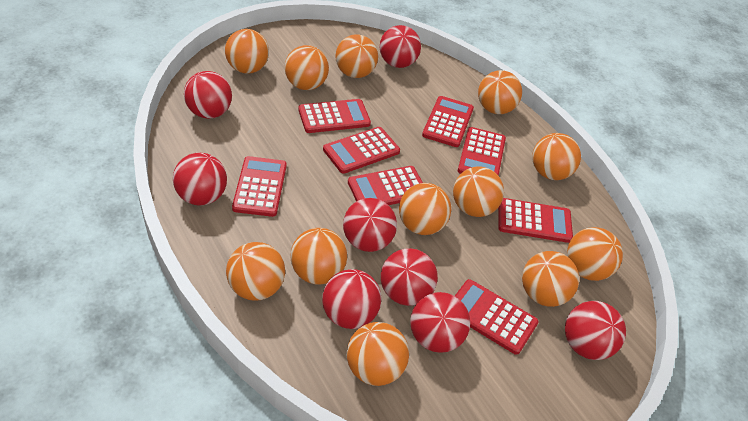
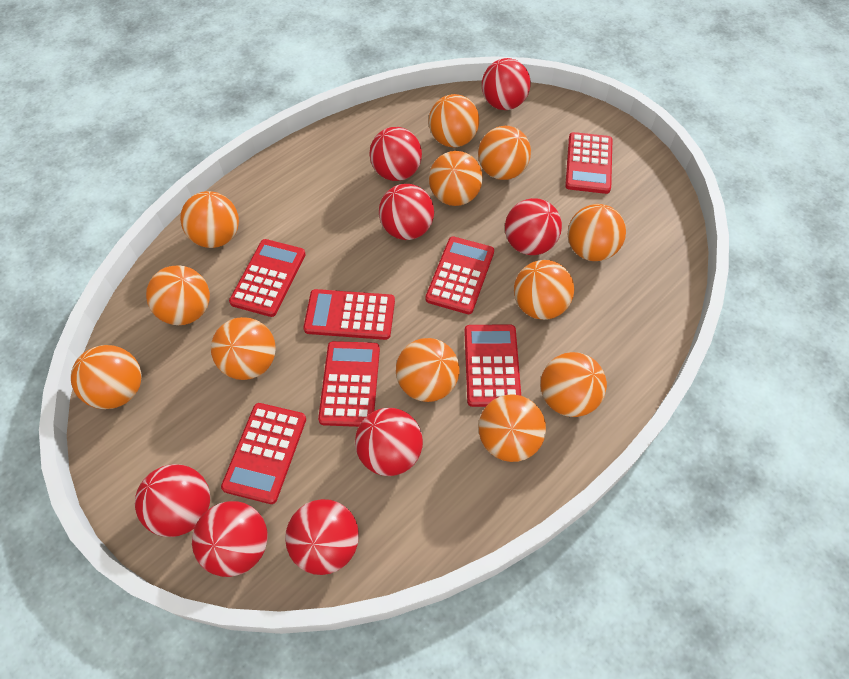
red calculator: 8 -> 7

